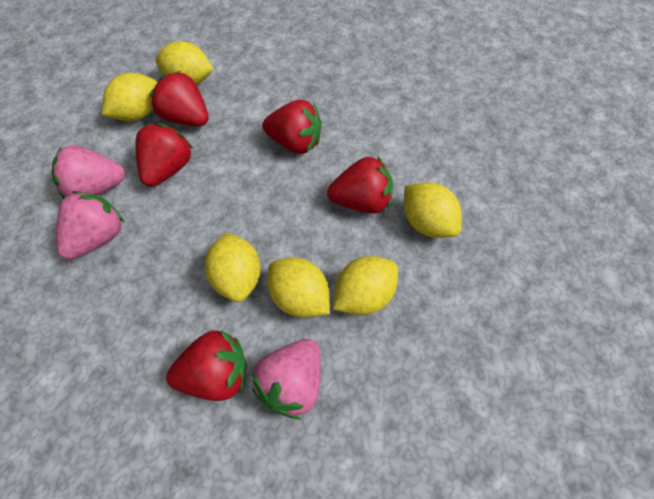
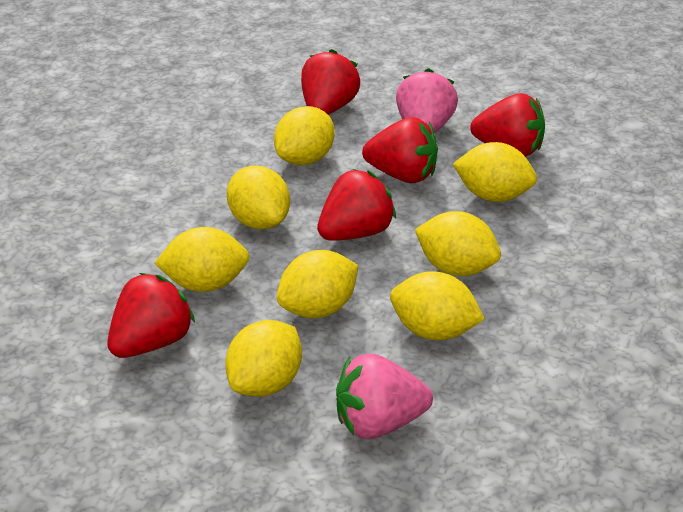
pink strawberry: 3 -> 2
yellow lemon: 6 -> 8

